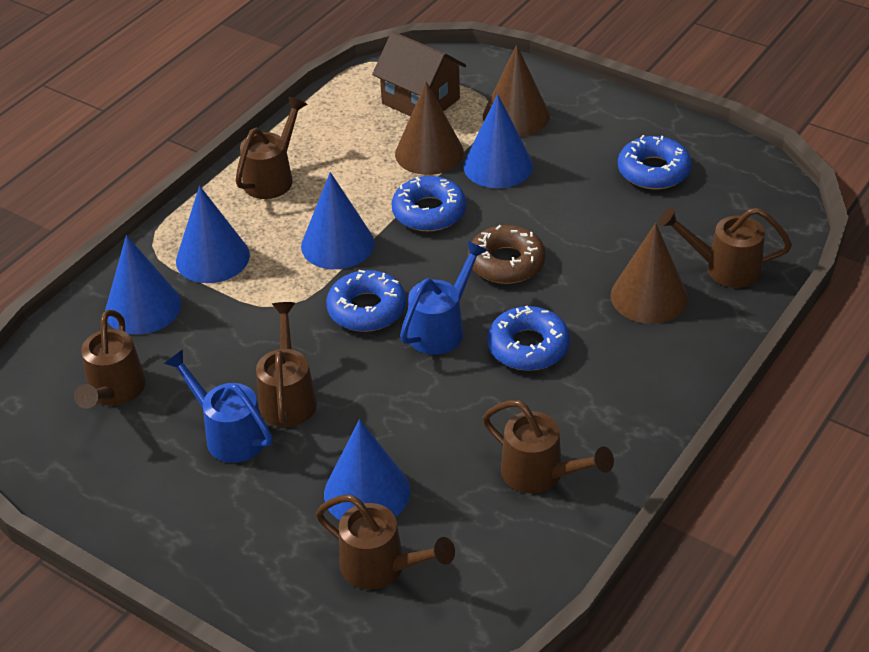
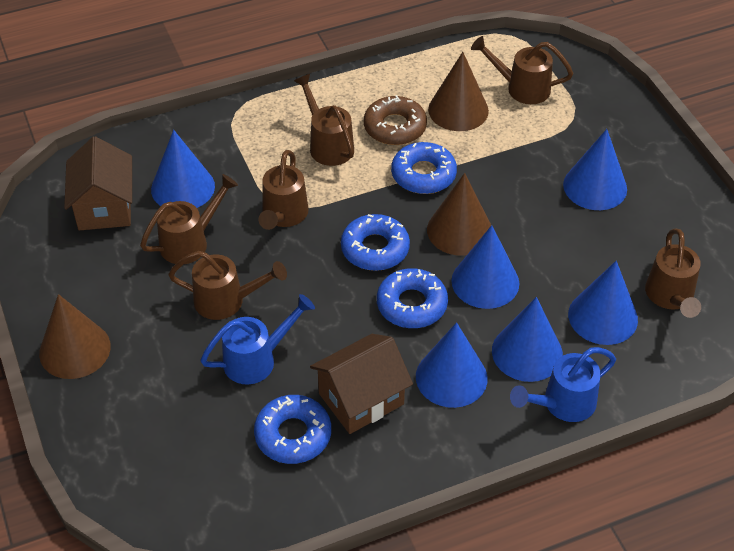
blue cone: 5 -> 6
brown house: 1 -> 2

